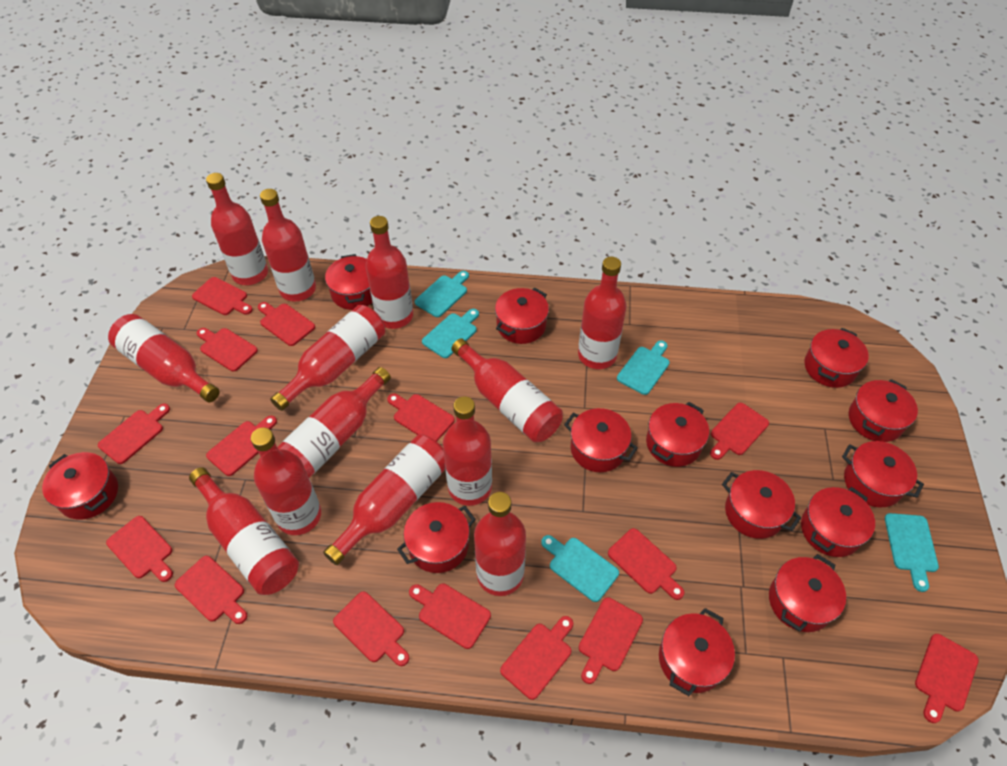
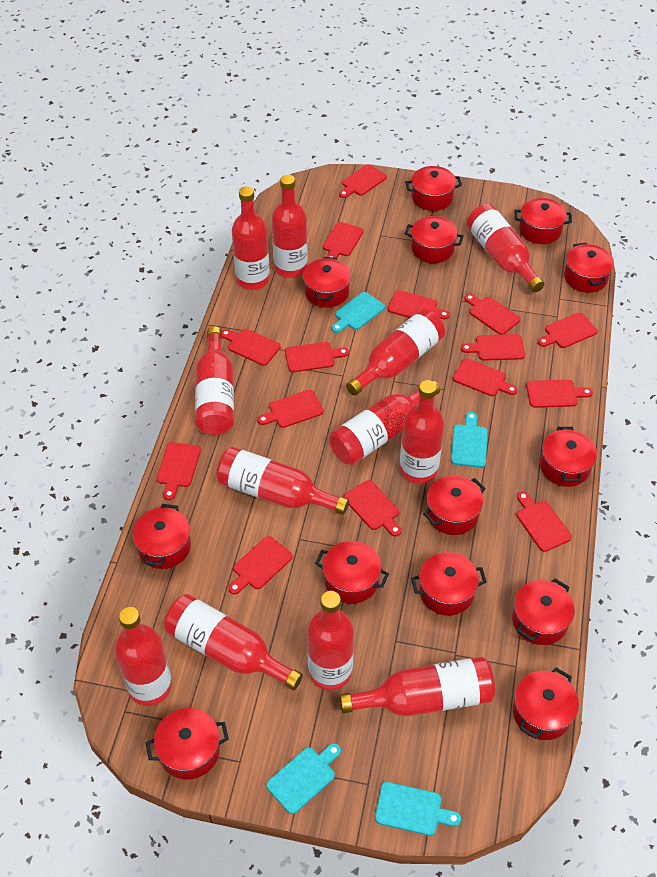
red bottle: 13 -> 12
turquoise cutting board: 5 -> 4

